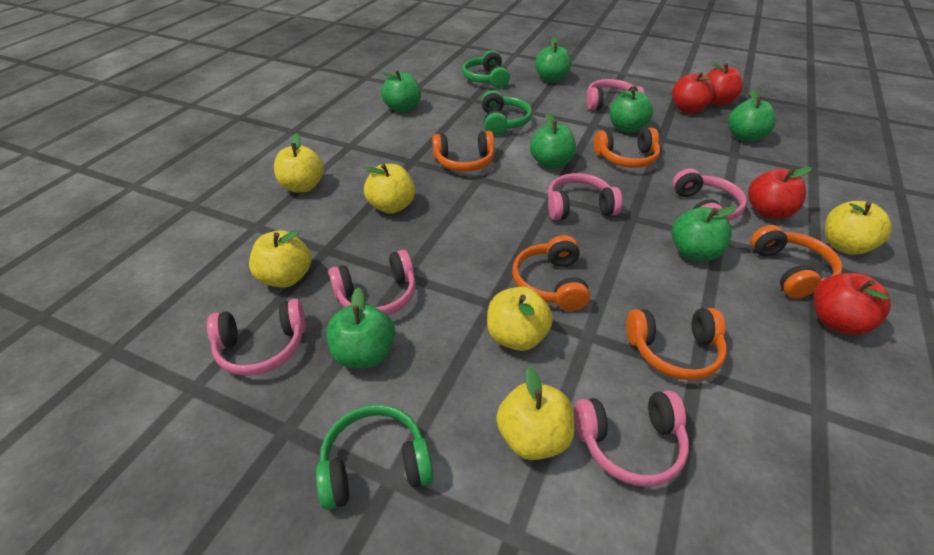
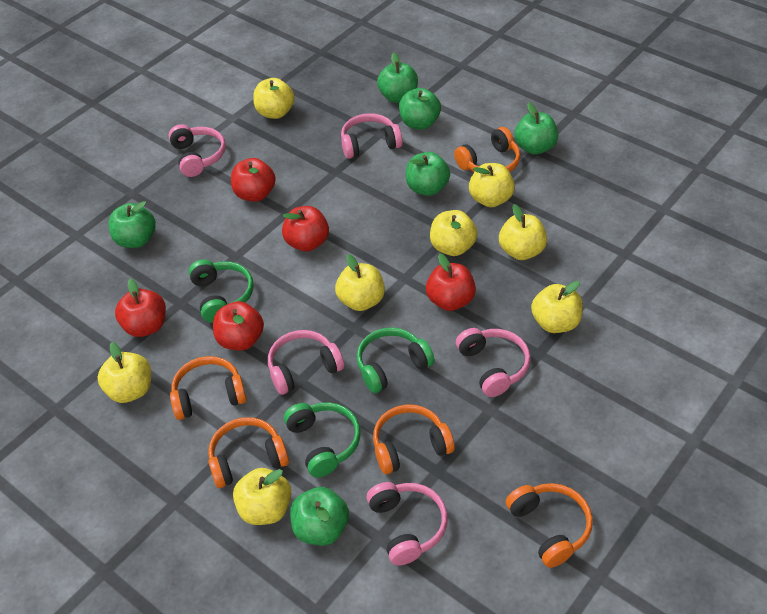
green apple: 7 -> 6
pink headphones: 6 -> 5
red apple: 4 -> 5
yellow apple: 6 -> 8

